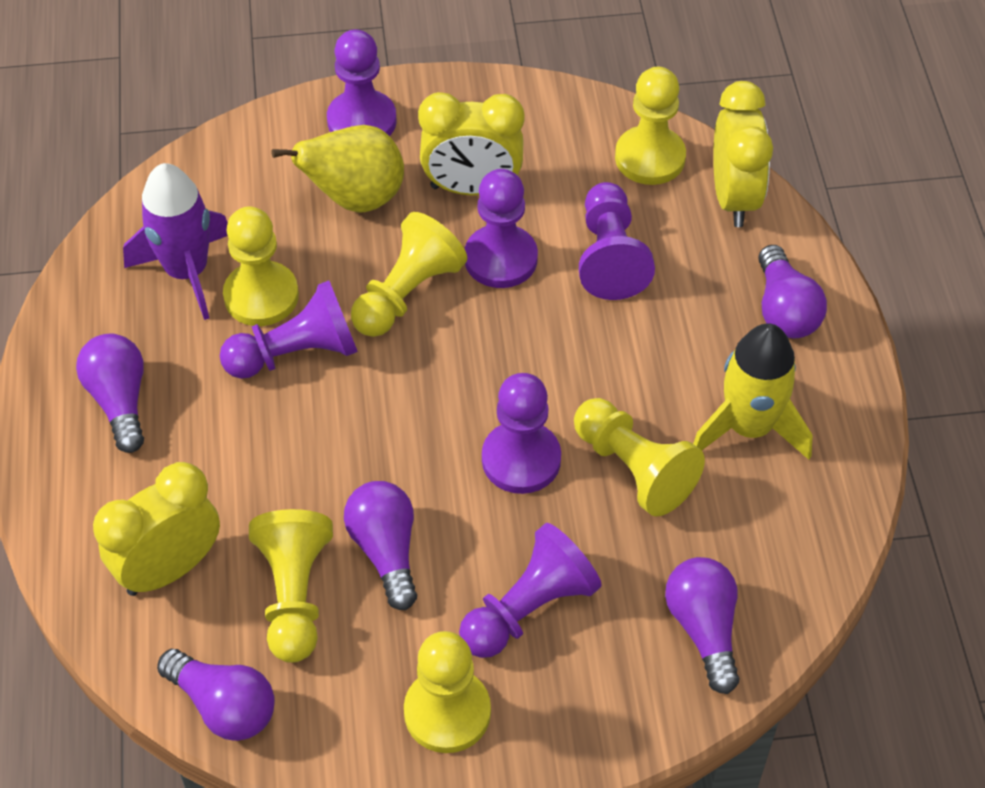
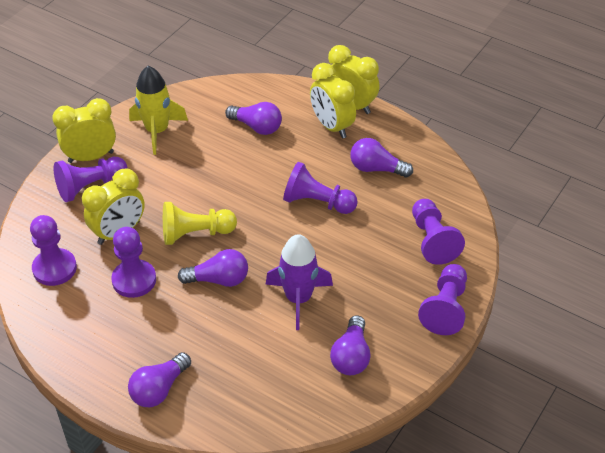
yellow clock: 3 -> 4
yellow pawn: 6 -> 1
yellow pear: 1 -> 0

